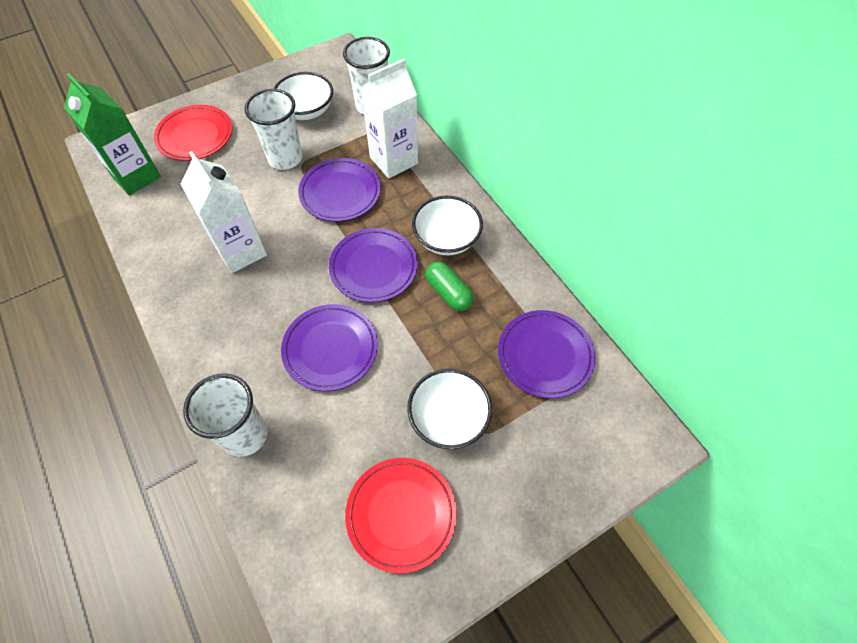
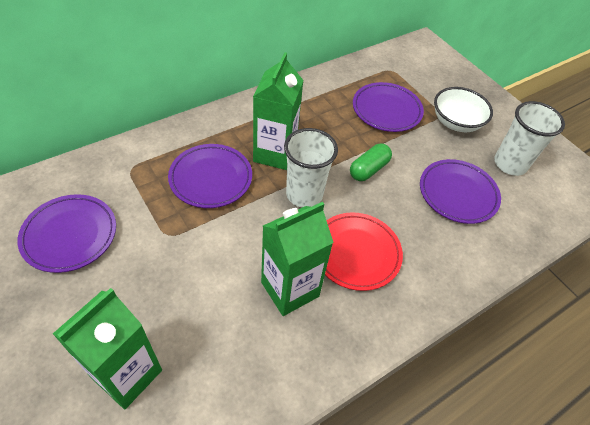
green carton: 1 -> 3
red plate: 2 -> 1
white bowl: 3 -> 1
white carton: 2 -> 0
white cup: 3 -> 2

